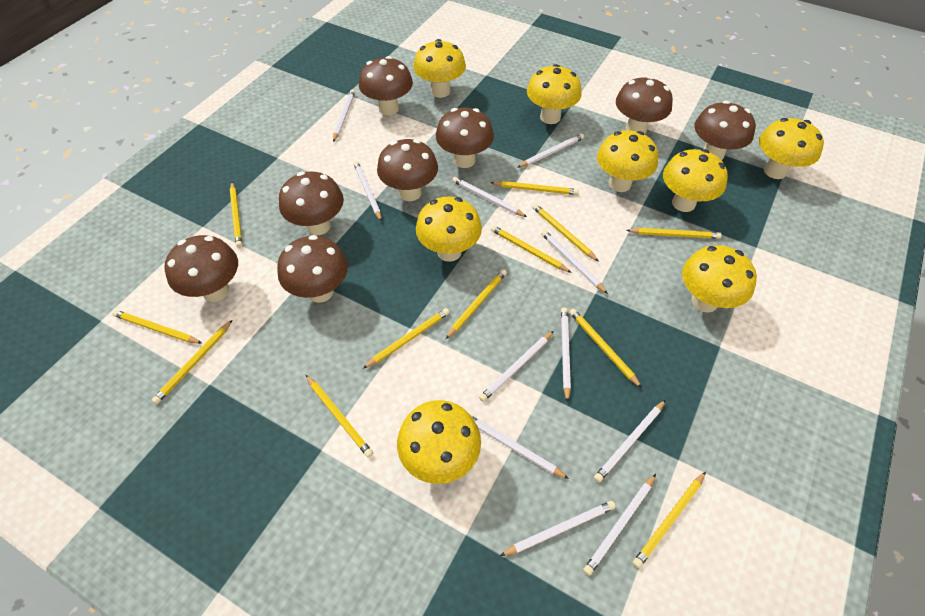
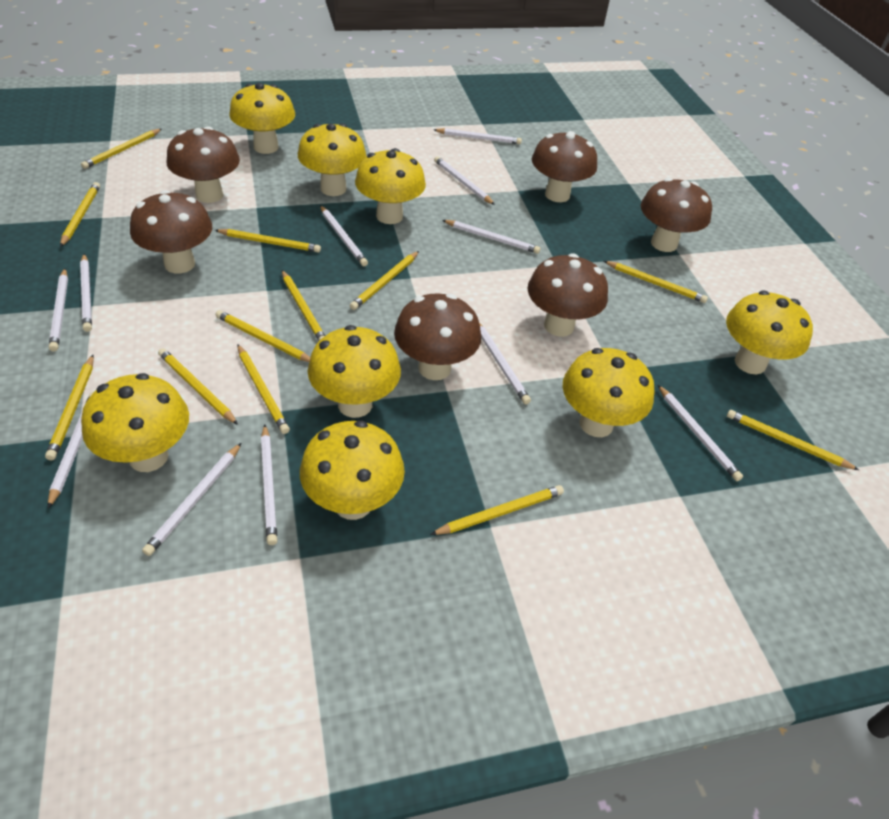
brown mushroom: 8 -> 6

